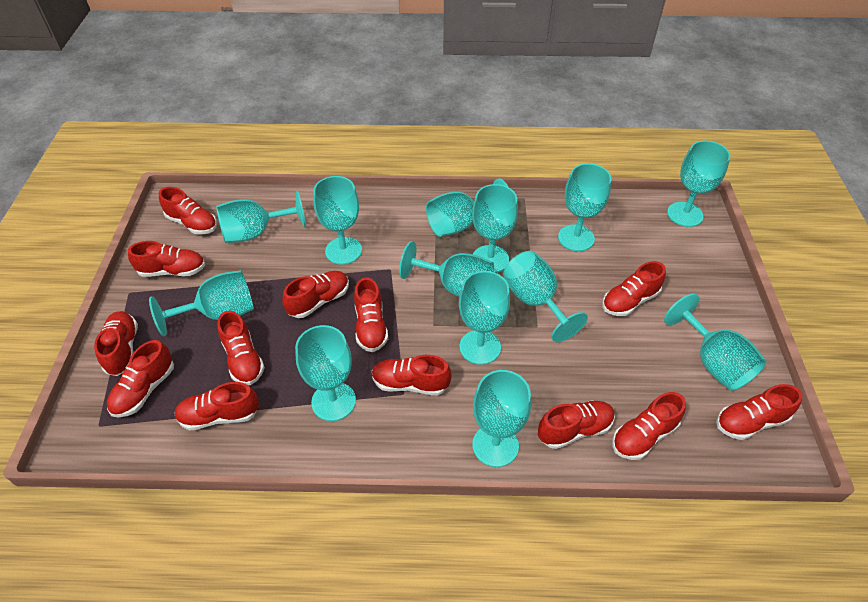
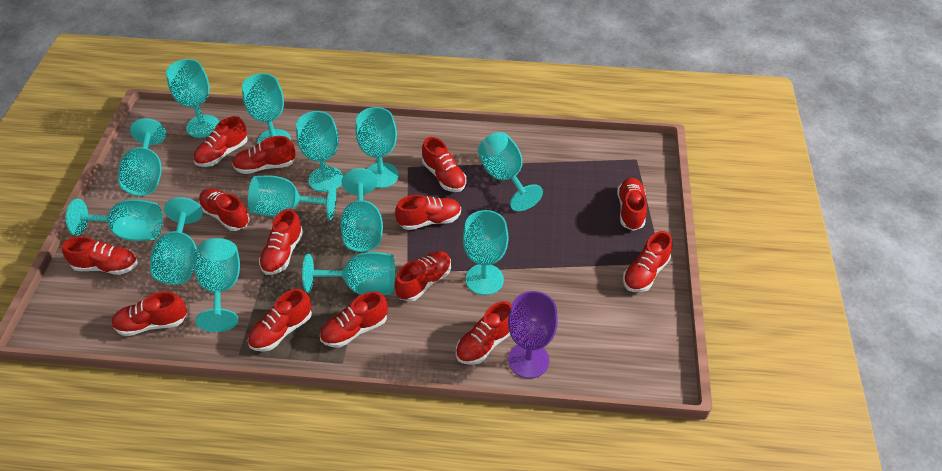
purple goblet: 0 -> 1
red shoe: 13 -> 14

